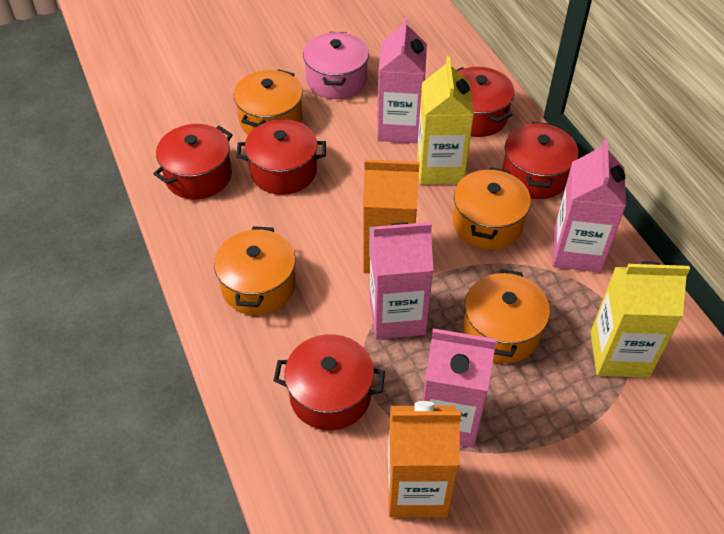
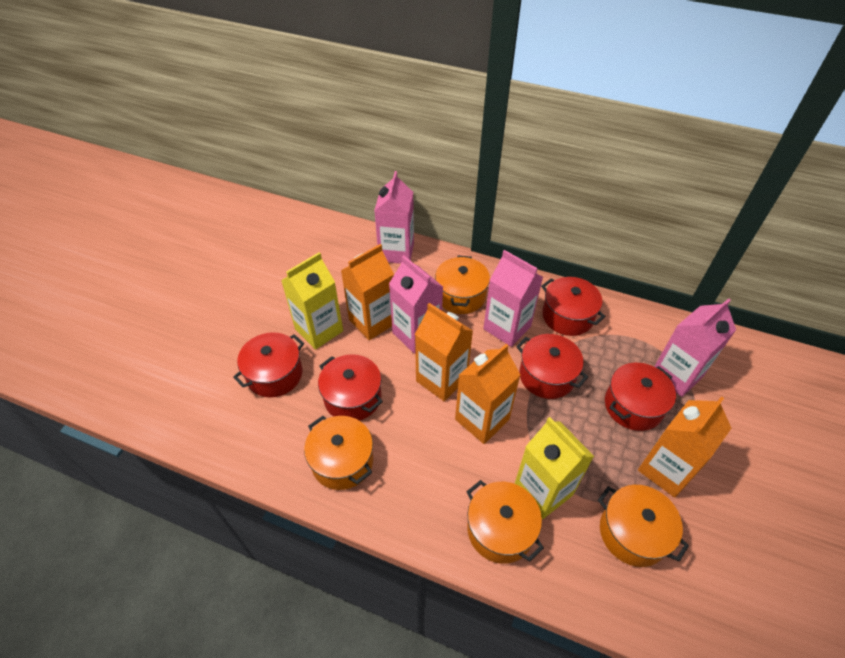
orange carton: 2 -> 4
pink pot: 1 -> 0

